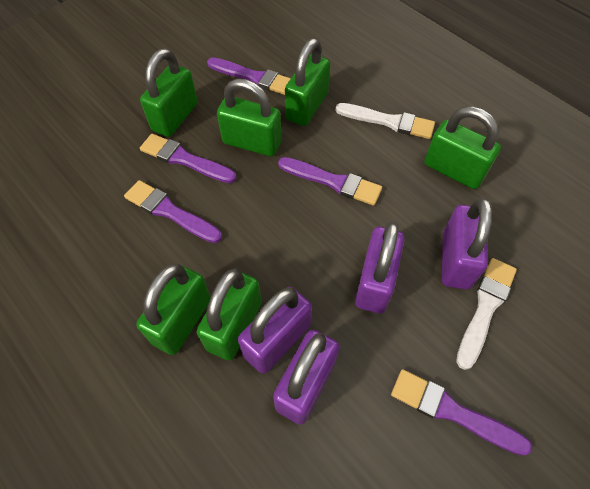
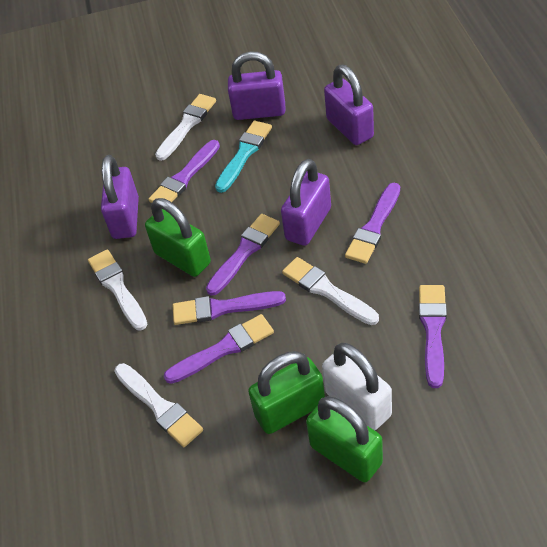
green padlock: 6 -> 3
purple brush: 5 -> 6
turquoise brush: 0 -> 1
white brush: 2 -> 4
white padlock: 0 -> 1

